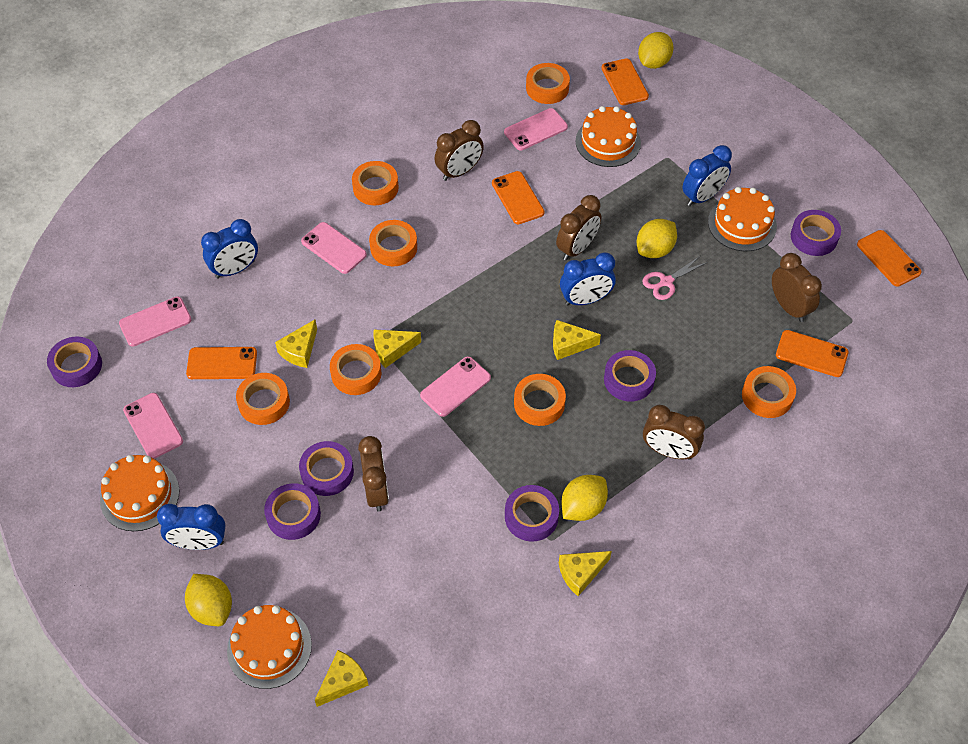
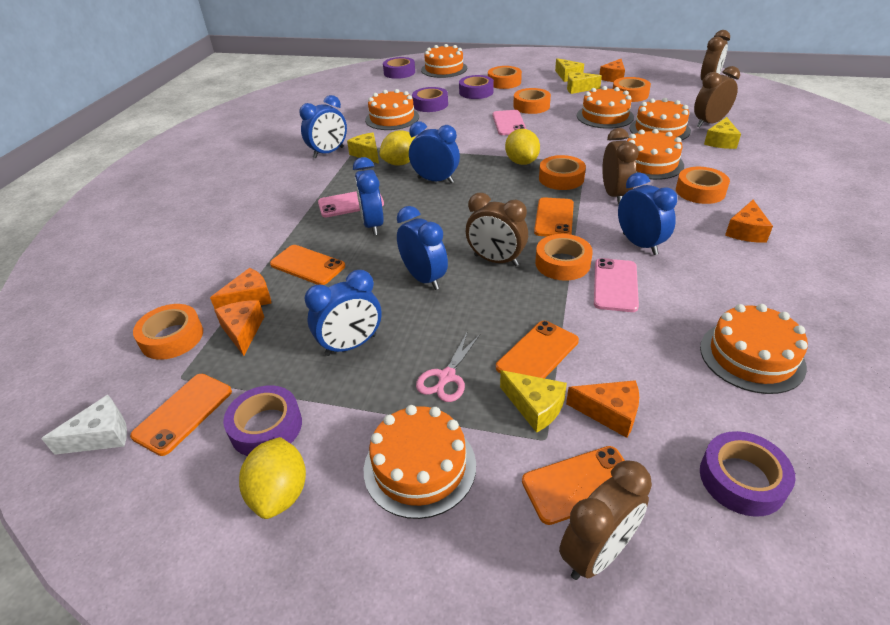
blue clock: 4 -> 6
orange cake: 4 -> 7
orange cheese: 0 -> 5
pink phone: 5 -> 3
purple tape: 6 -> 5
white cheese: 0 -> 1
yellow lemon: 4 -> 3

